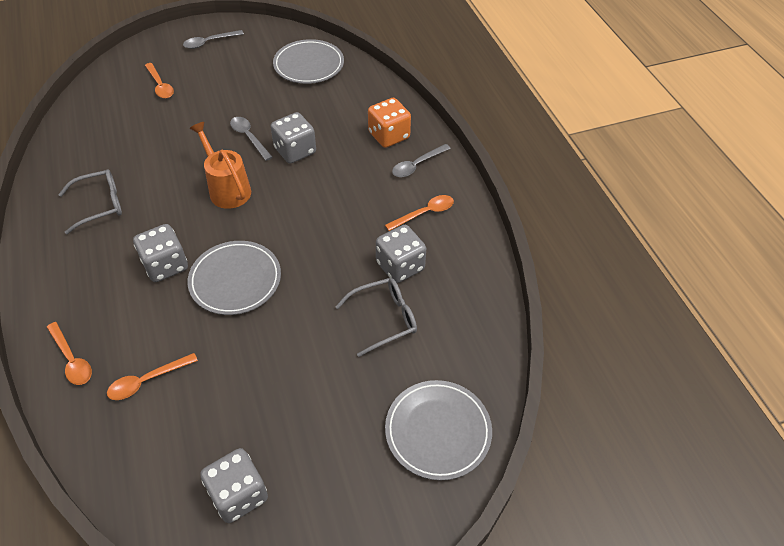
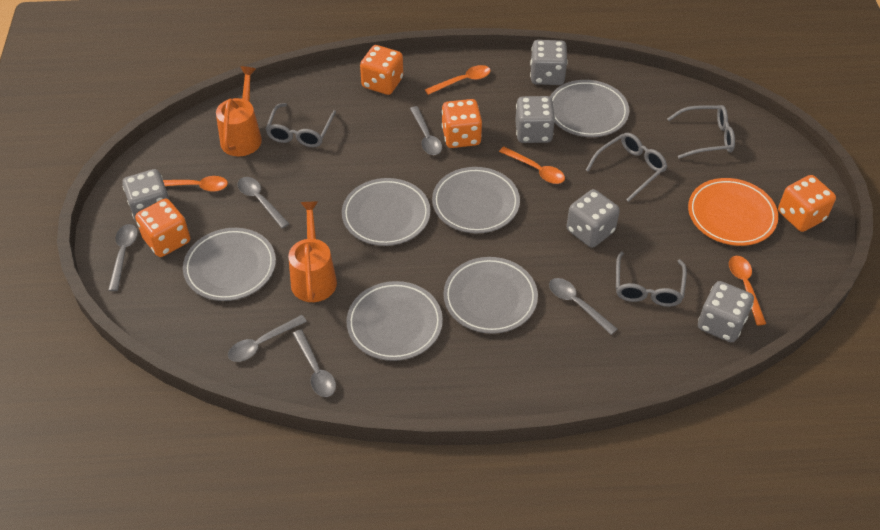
grey dice: 4 -> 5
grey glasses: 2 -> 4
grey plate: 3 -> 6
grey spoon: 3 -> 6
orange dice: 1 -> 4
orange plate: 0 -> 1
orange watering can: 1 -> 2

